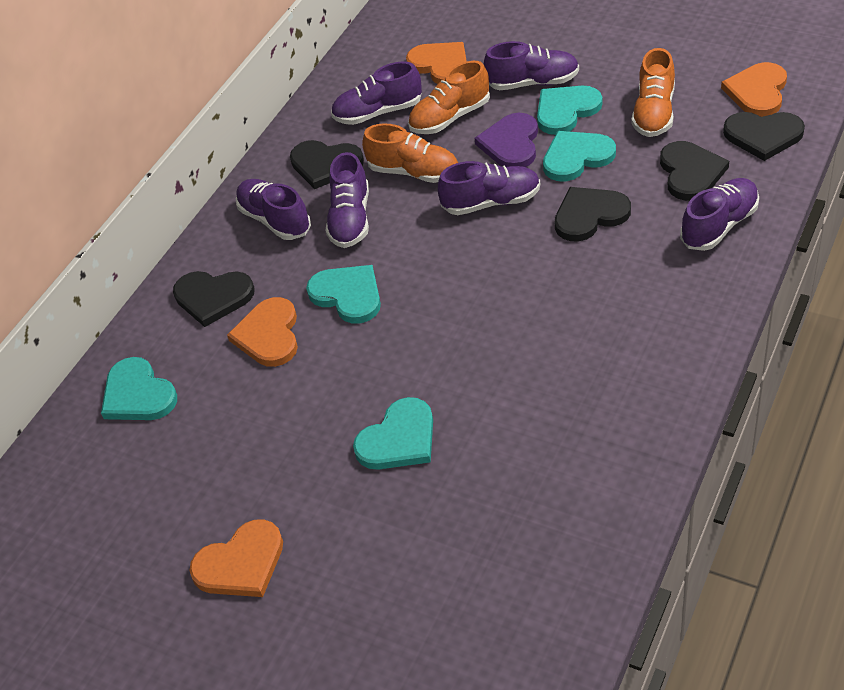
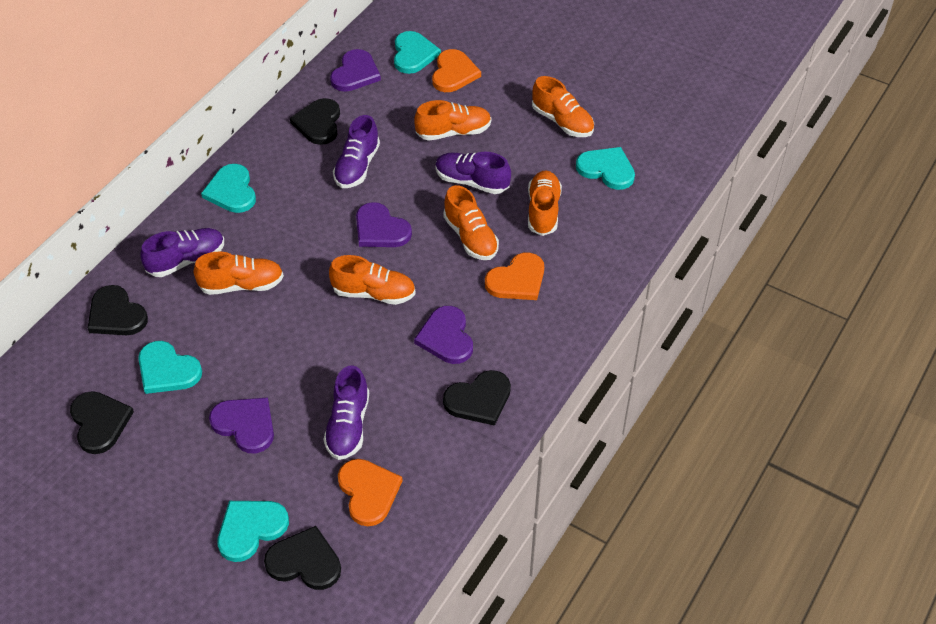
orange heart: 4 -> 3
orange shoe: 3 -> 6
purple heart: 1 -> 4
purple shoe: 6 -> 4

